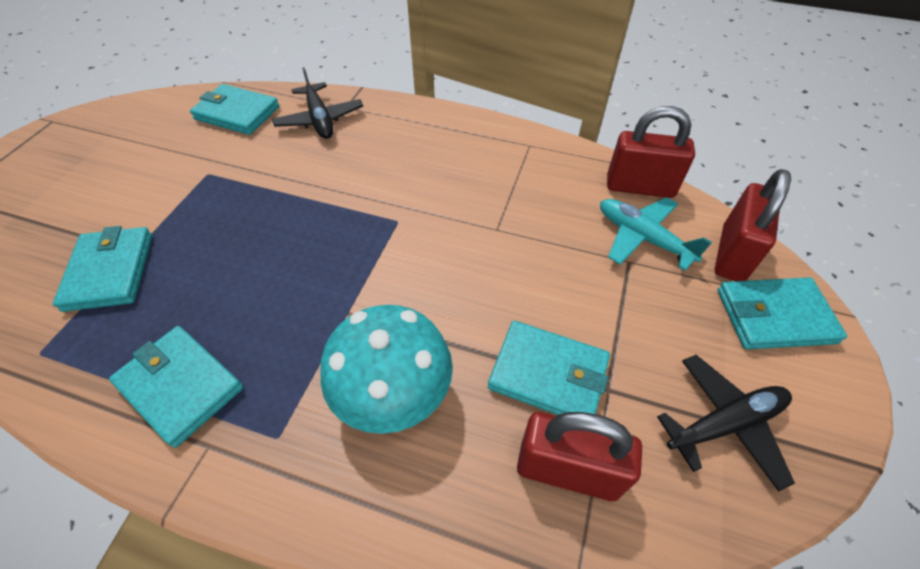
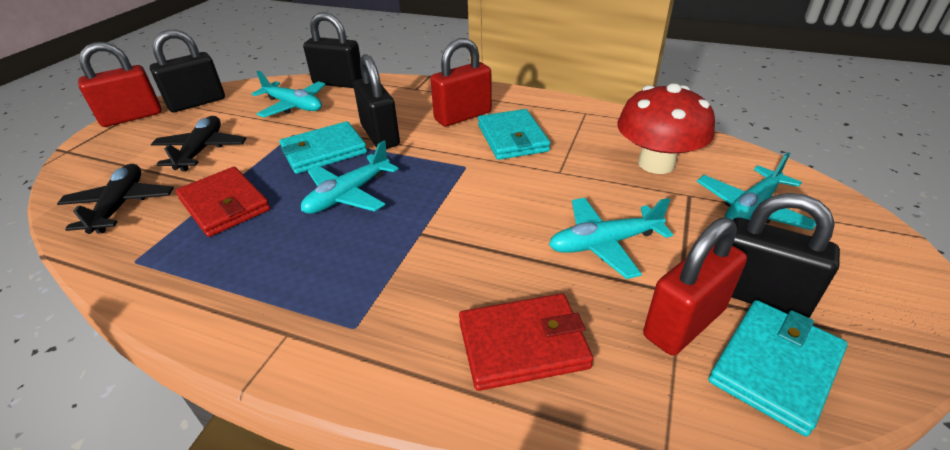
black padlock: 0 -> 4
red mushroom: 0 -> 1
red wallet: 0 -> 2
turquoise mushroom: 1 -> 0
turquoise plane: 1 -> 4
turquoise wallet: 5 -> 3

